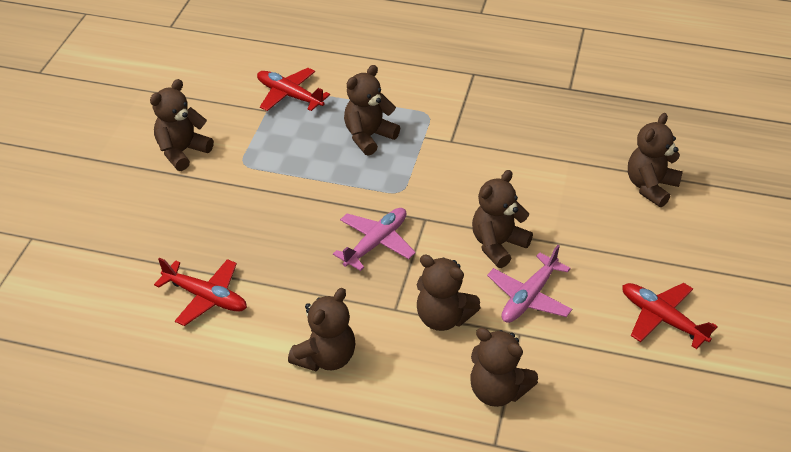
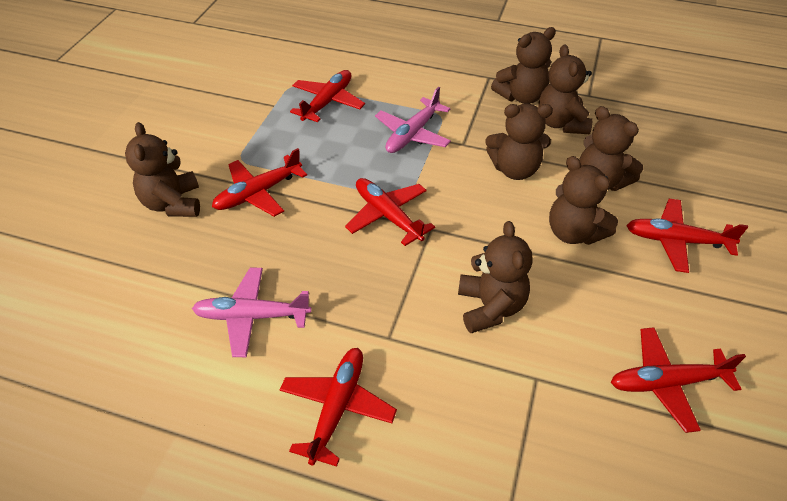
red plane: 3 -> 6

